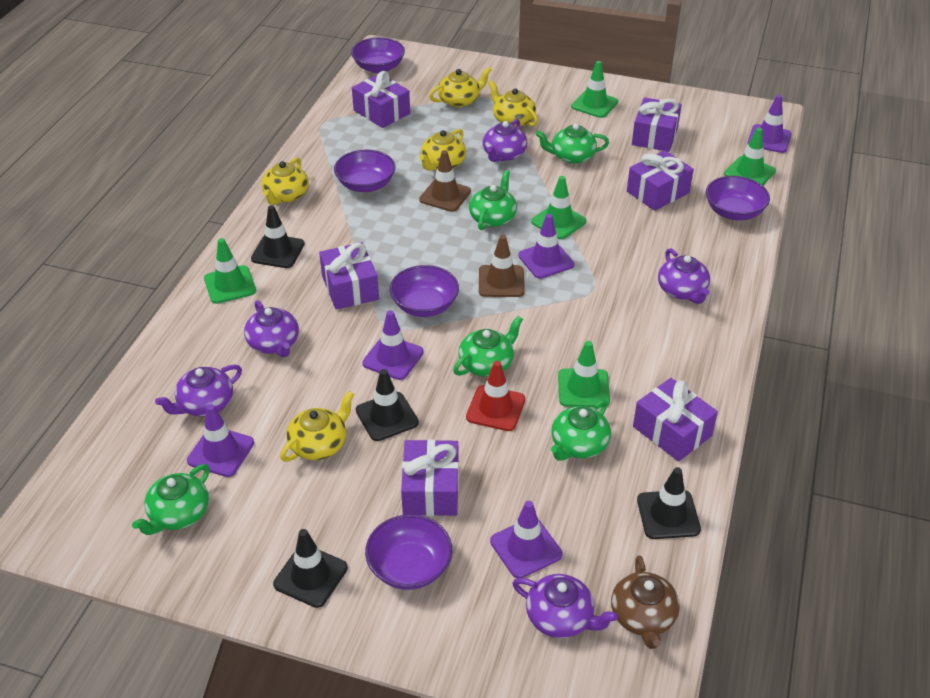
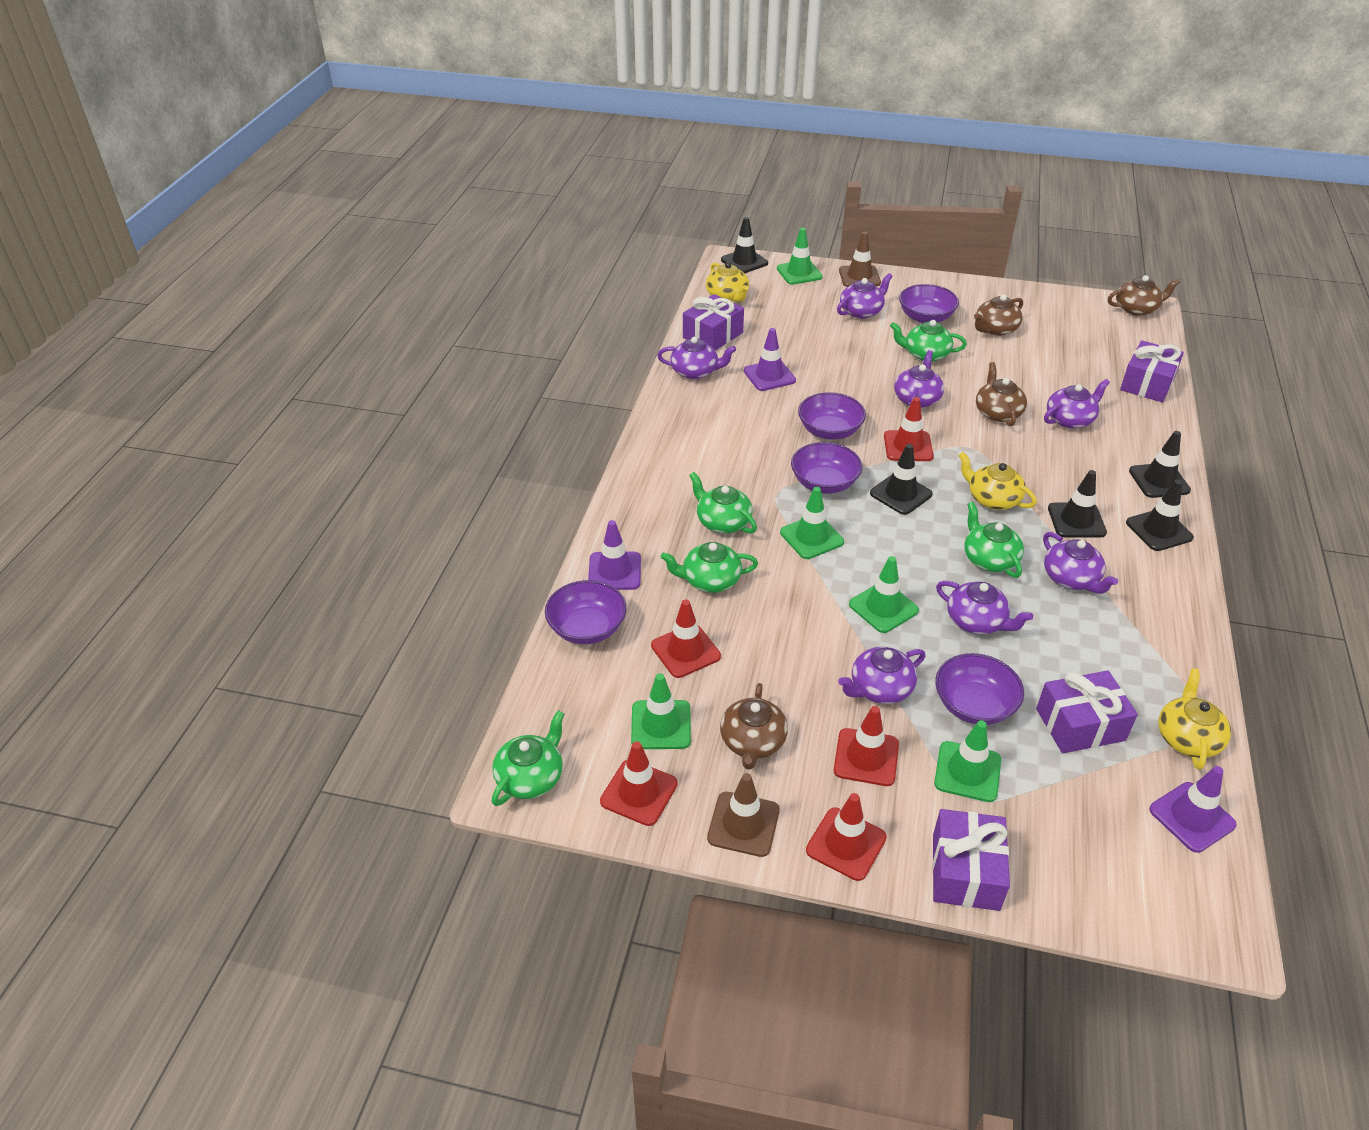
black traffic cone: 4 -> 5
brown teapot: 1 -> 4
purple gift: 6 -> 4
purple teapot: 5 -> 7
purple traffic cone: 5 -> 3
red traffic cone: 1 -> 5
yellow teapot: 5 -> 3

